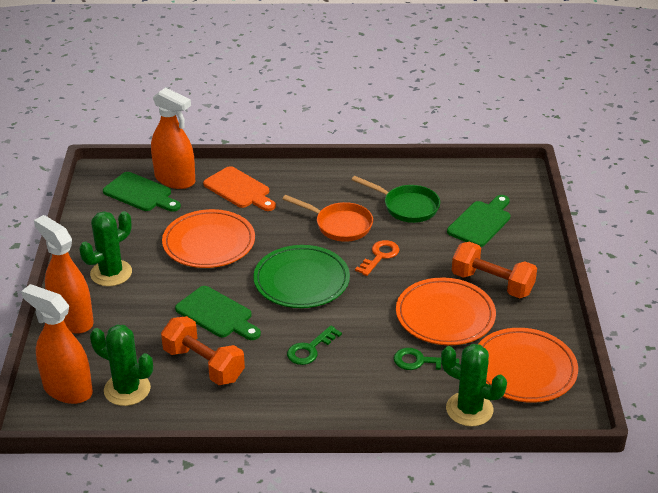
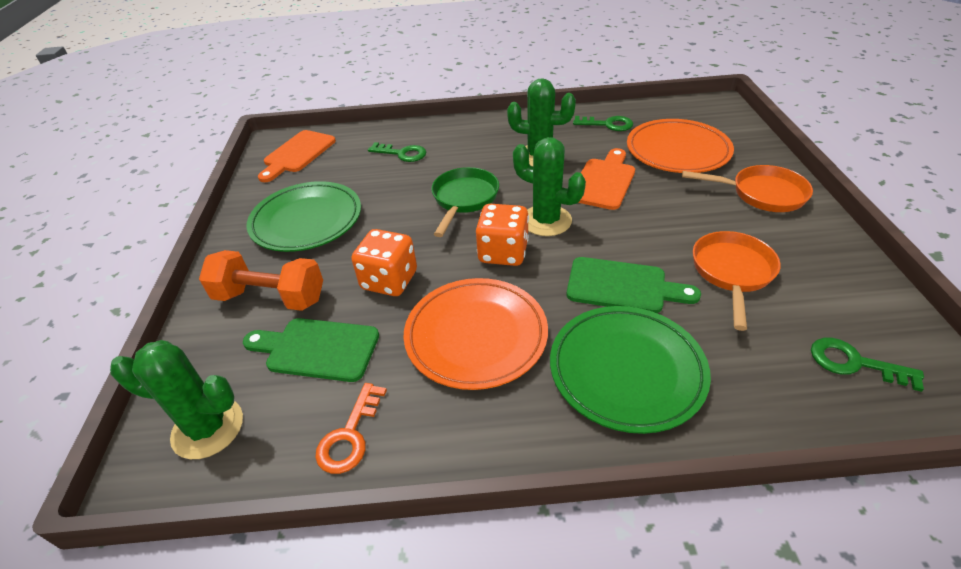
green cutting board: 3 -> 2
green key: 2 -> 3
green plate: 1 -> 2
orange cutting board: 1 -> 2
orange dice: 0 -> 2
orange dumbbell: 2 -> 1
orange pan: 1 -> 2
orange plate: 3 -> 2
orange spray bottle: 3 -> 0

